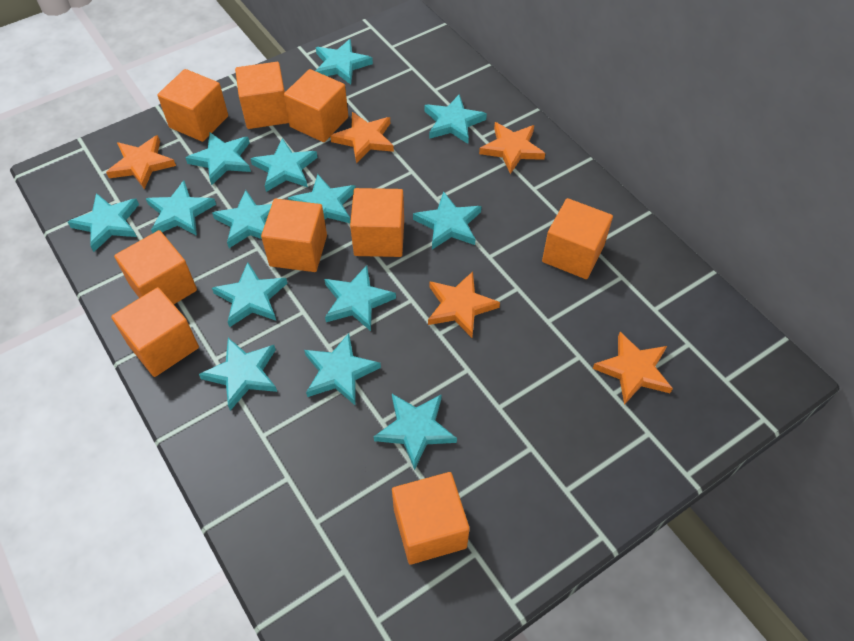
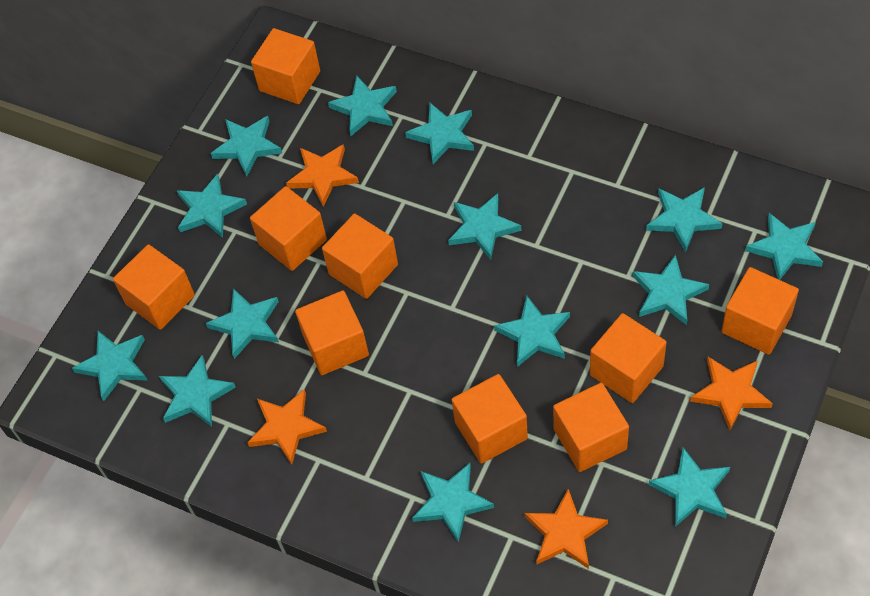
orange star: 5 -> 4

